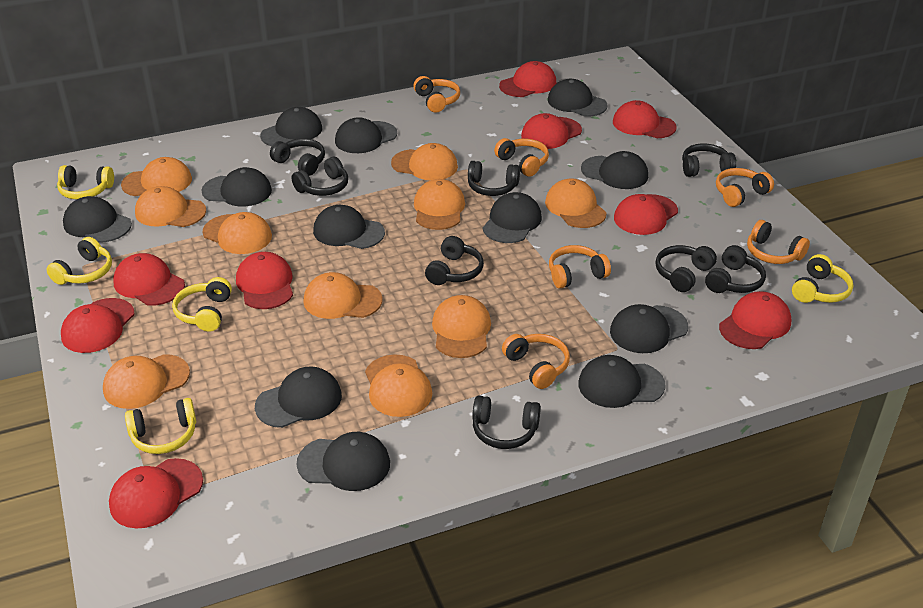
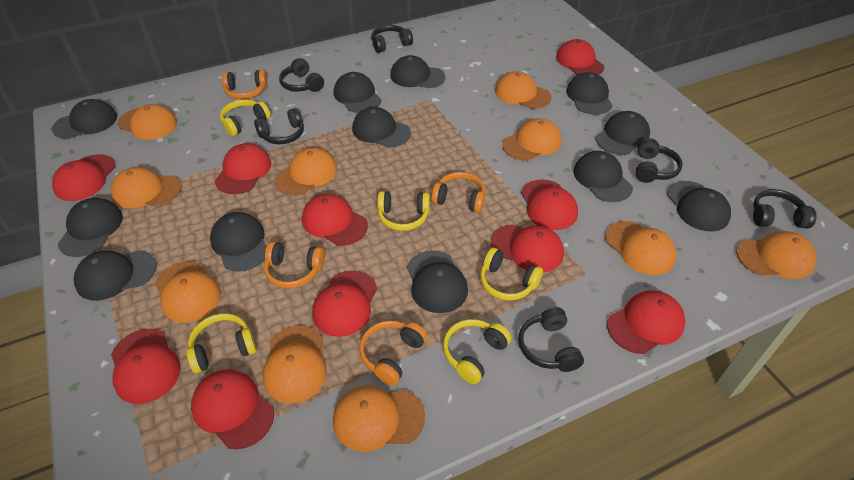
black headphones: 8 -> 6
orange headphones: 6 -> 4
red cap: 9 -> 10

